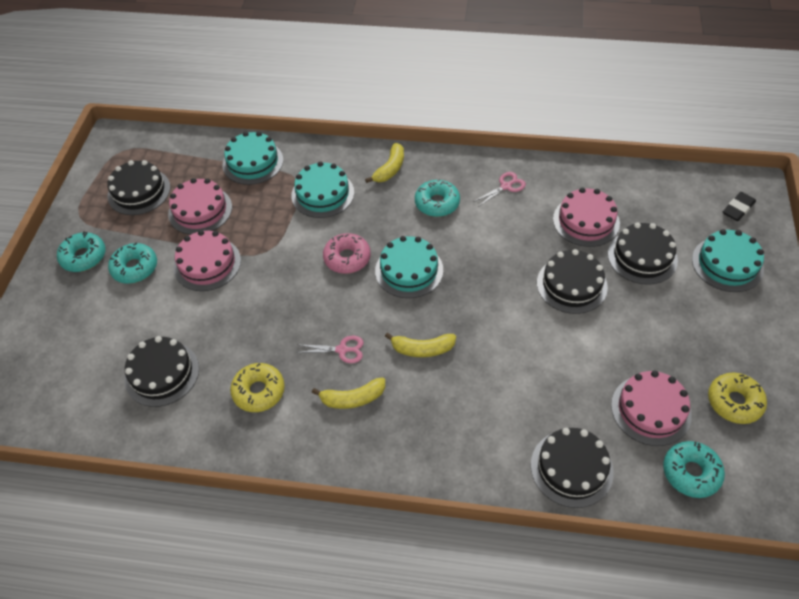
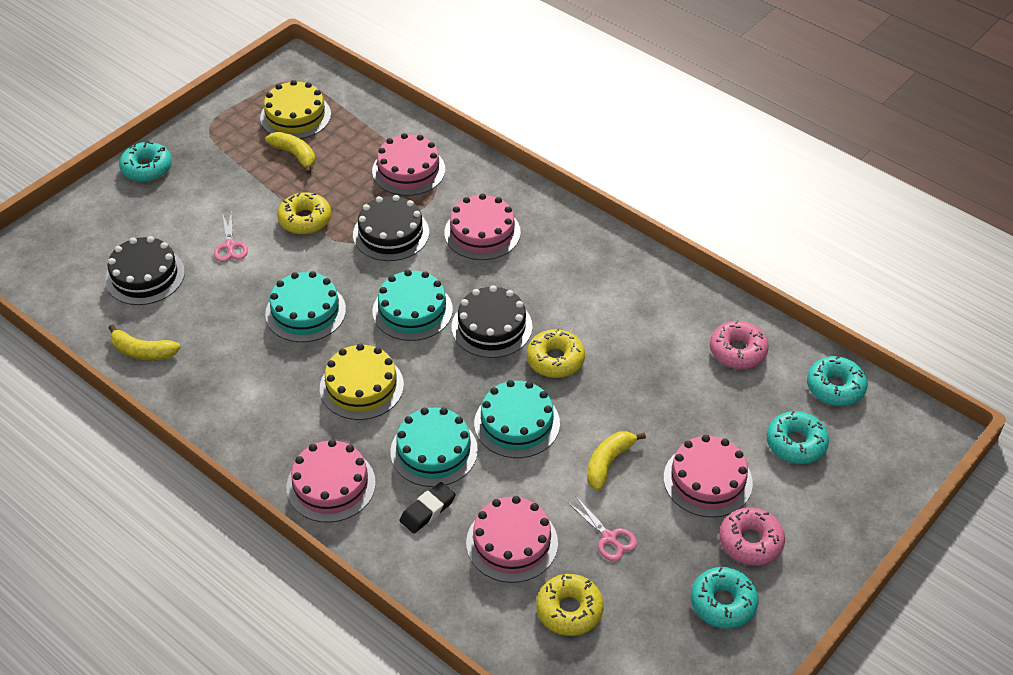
black cake: 5 -> 3
pink cake: 4 -> 5
pink donut: 1 -> 2
yellow cake: 0 -> 2
yellow donut: 2 -> 3

